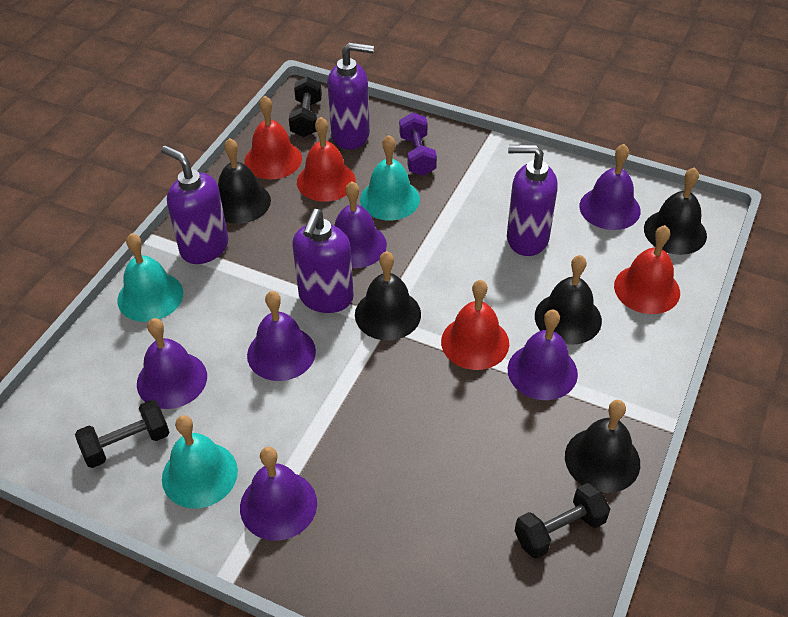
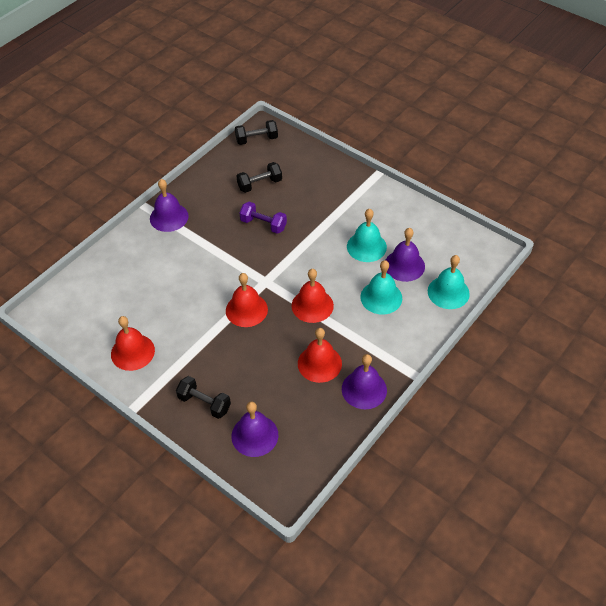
black bell: 5 -> 0
purple bell: 6 -> 4
purple soap dispenser: 4 -> 0

